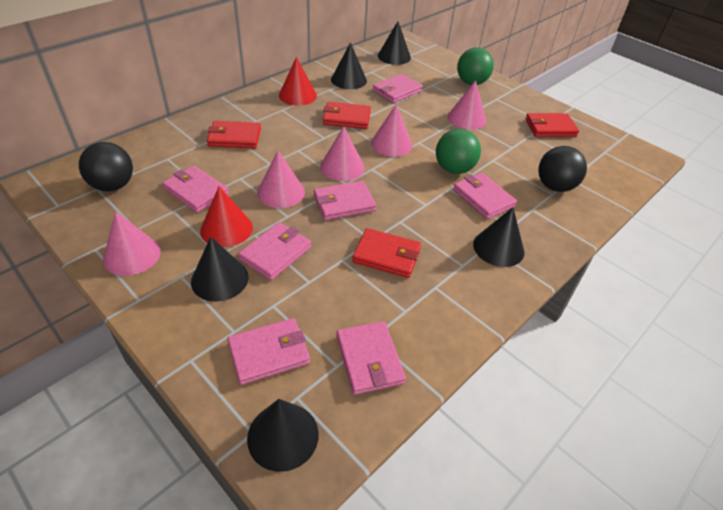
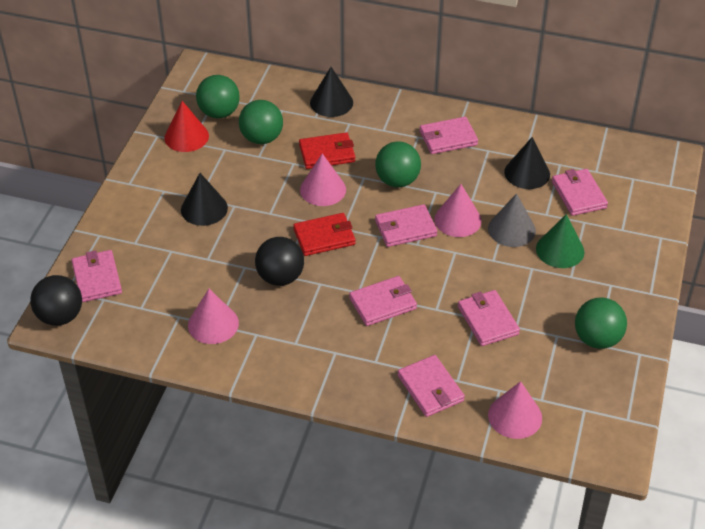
black cone: 5 -> 3
green ball: 2 -> 4
green cone: 0 -> 1
grey cone: 0 -> 1
pink cone: 5 -> 4
red cone: 2 -> 1
red wallet: 4 -> 2

